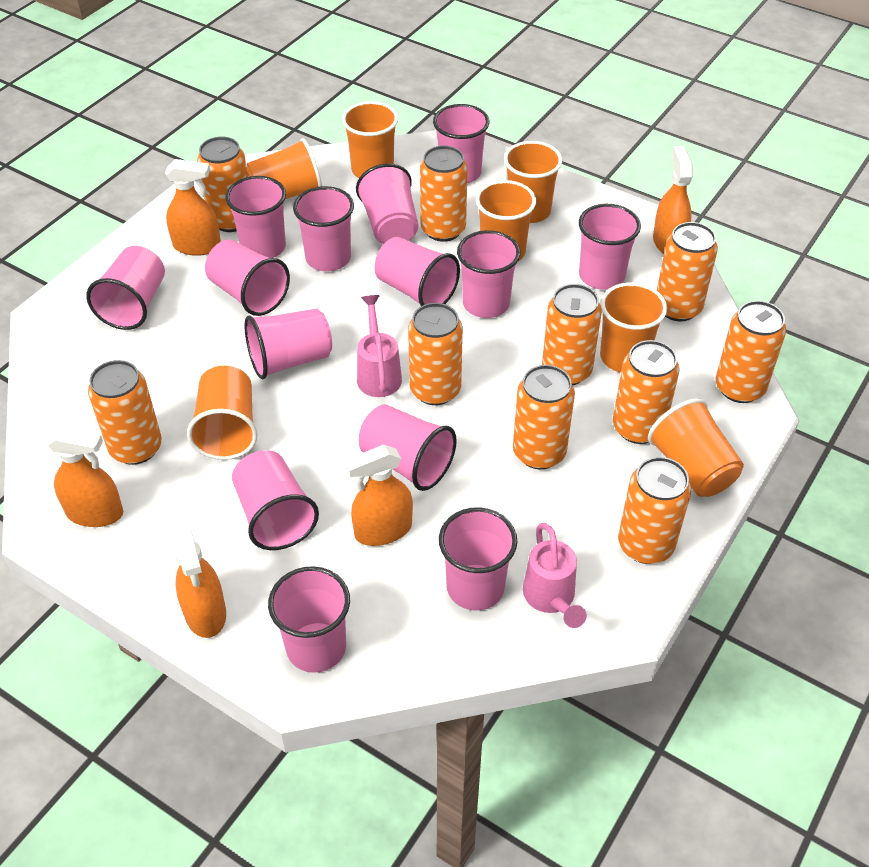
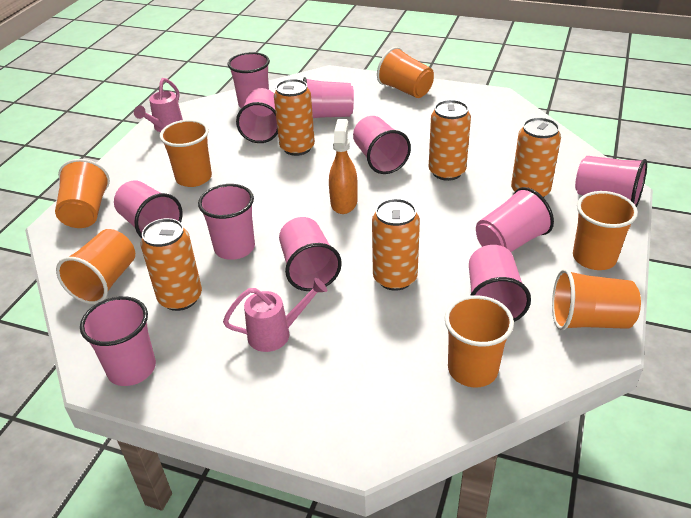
orange can: 10 -> 5
orange spray bottle: 5 -> 1
pink cup: 14 -> 11

